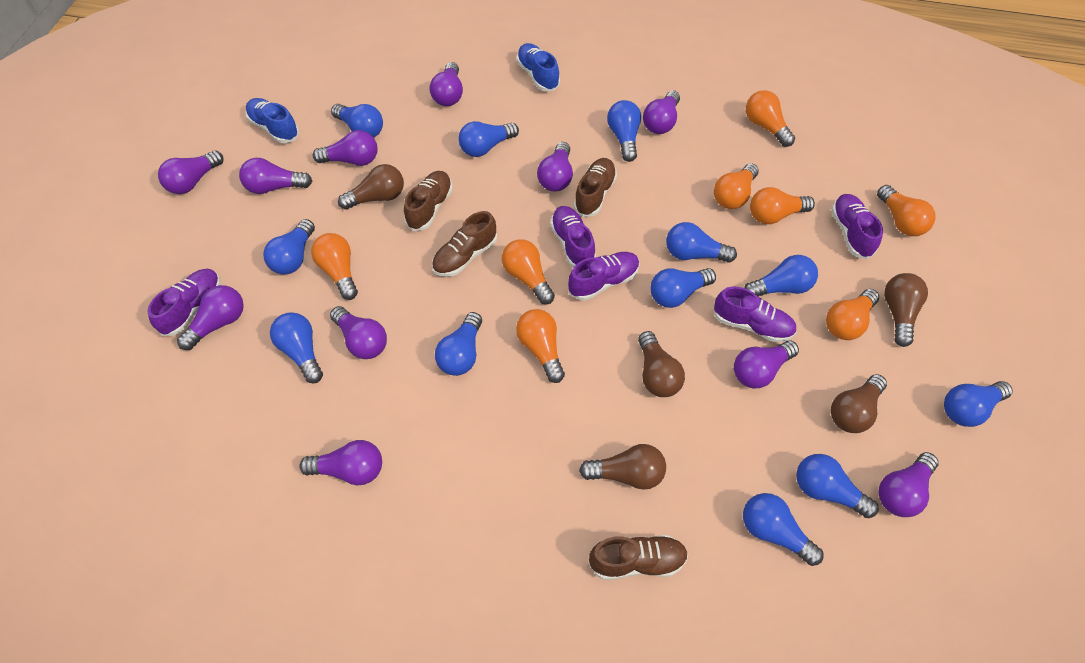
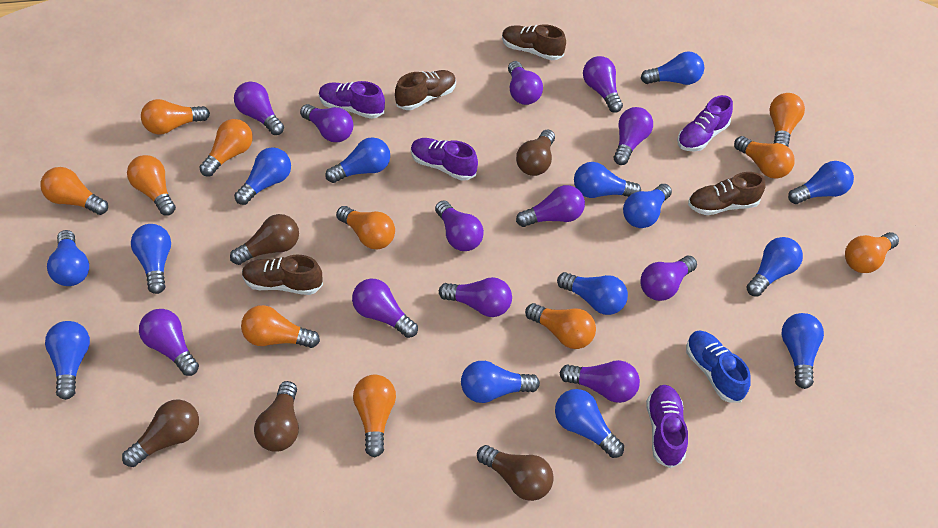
blue light bulb: 12 -> 14
blue shoe: 2 -> 1
orange light bulb: 8 -> 11
purple light bulb: 11 -> 12
purple shoe: 5 -> 4

